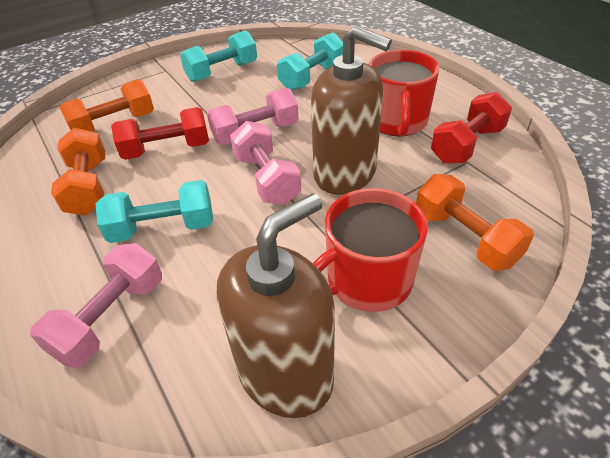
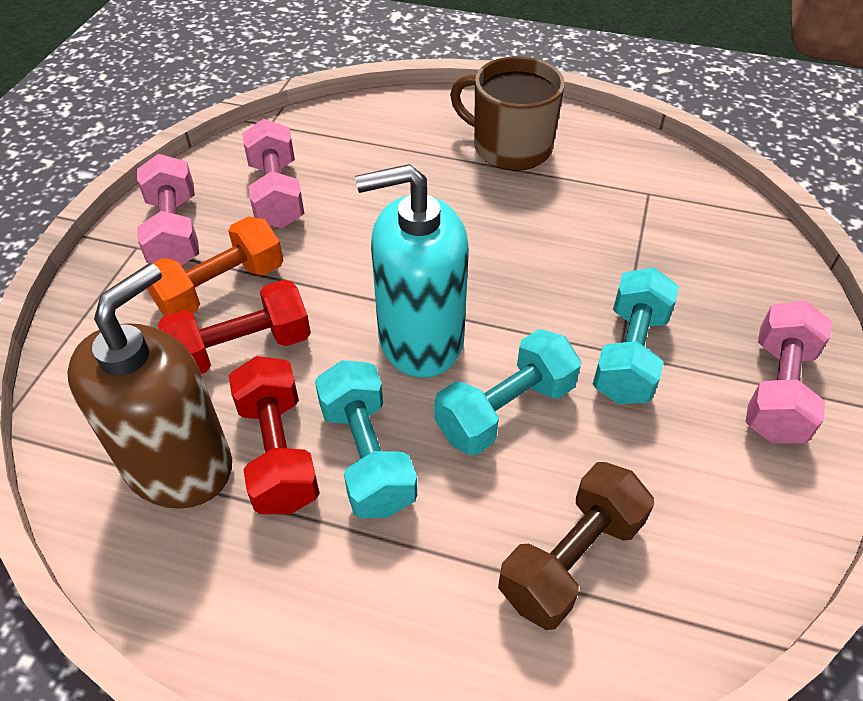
brown dumbbell: 0 -> 1
brown mug: 0 -> 1
brown soap dispenser: 2 -> 1
orange dumbbell: 3 -> 1
red mug: 2 -> 0
turquoise soap dispenser: 0 -> 1

